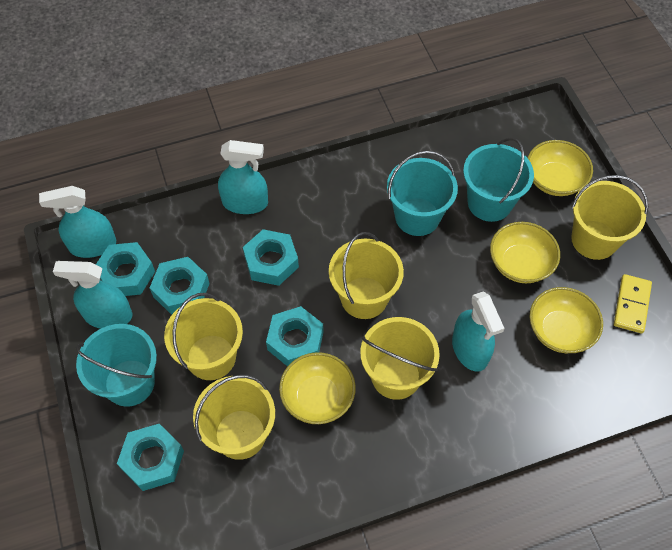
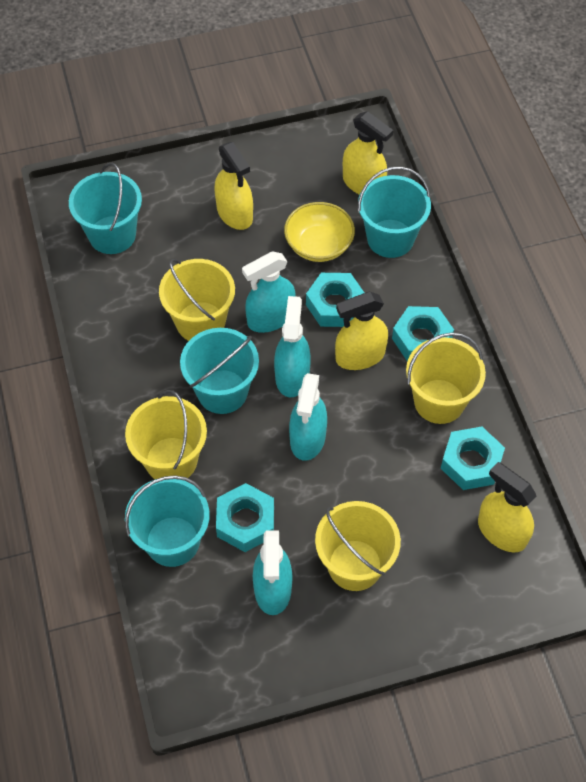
turquoise bucket: 3 -> 4
turquoise nut: 5 -> 4
yellow bowl: 4 -> 1
yellow bucket: 5 -> 4
yellow domino: 1 -> 0
yellow spray bottle: 0 -> 4

